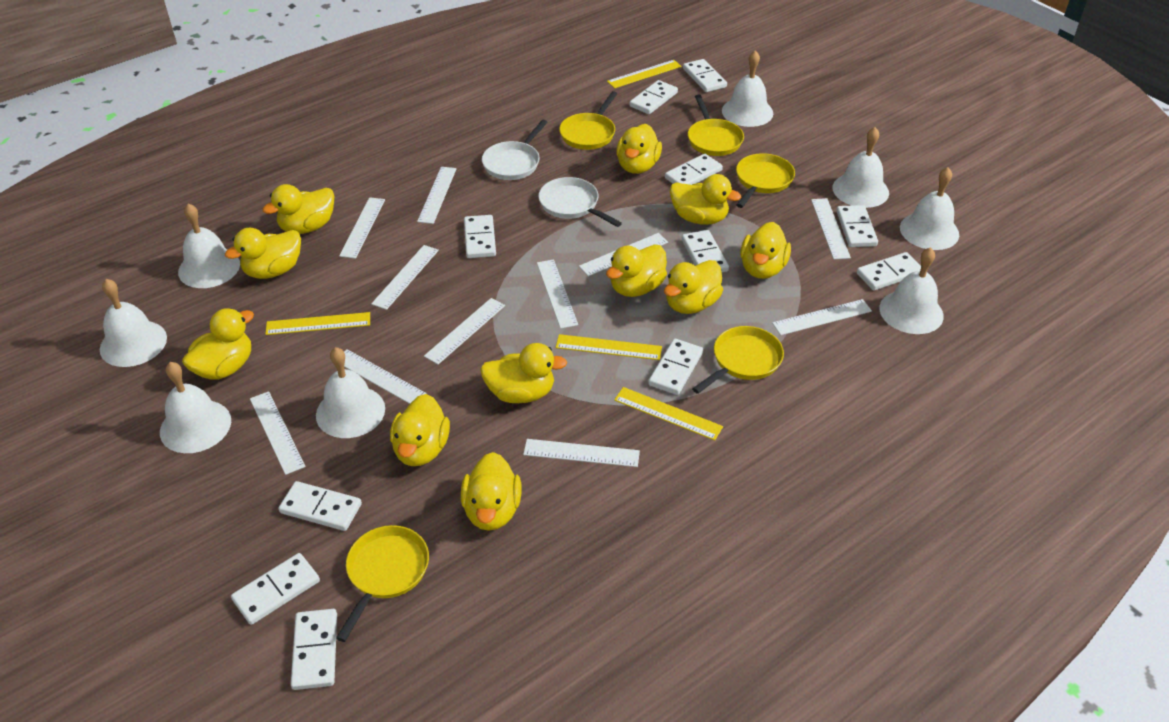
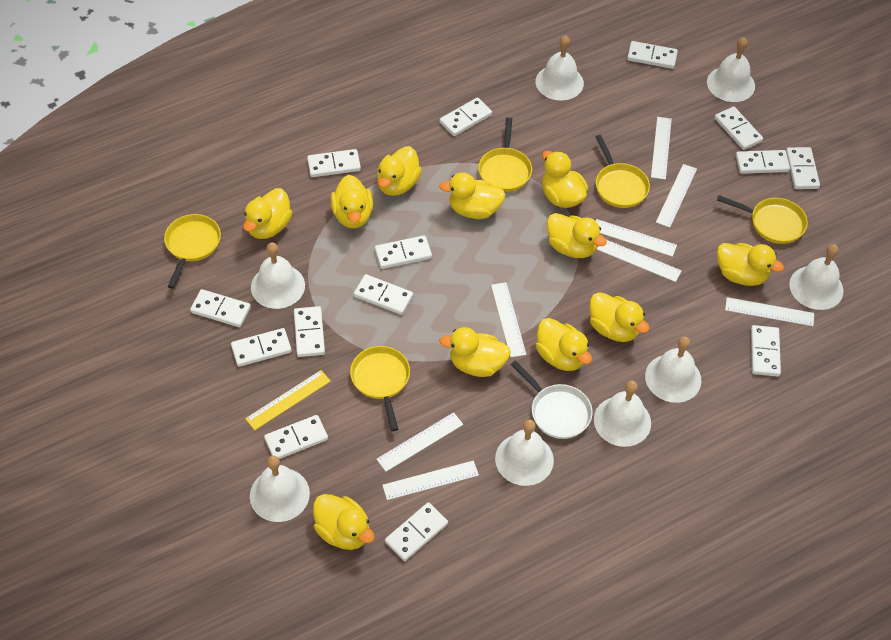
white domino: 11 -> 14
white pan: 2 -> 1
white ruler: 11 -> 8
yellow ruler: 4 -> 1

